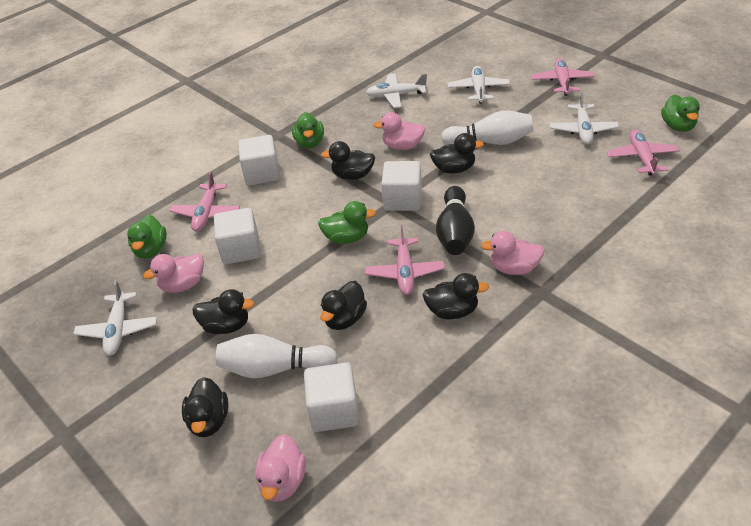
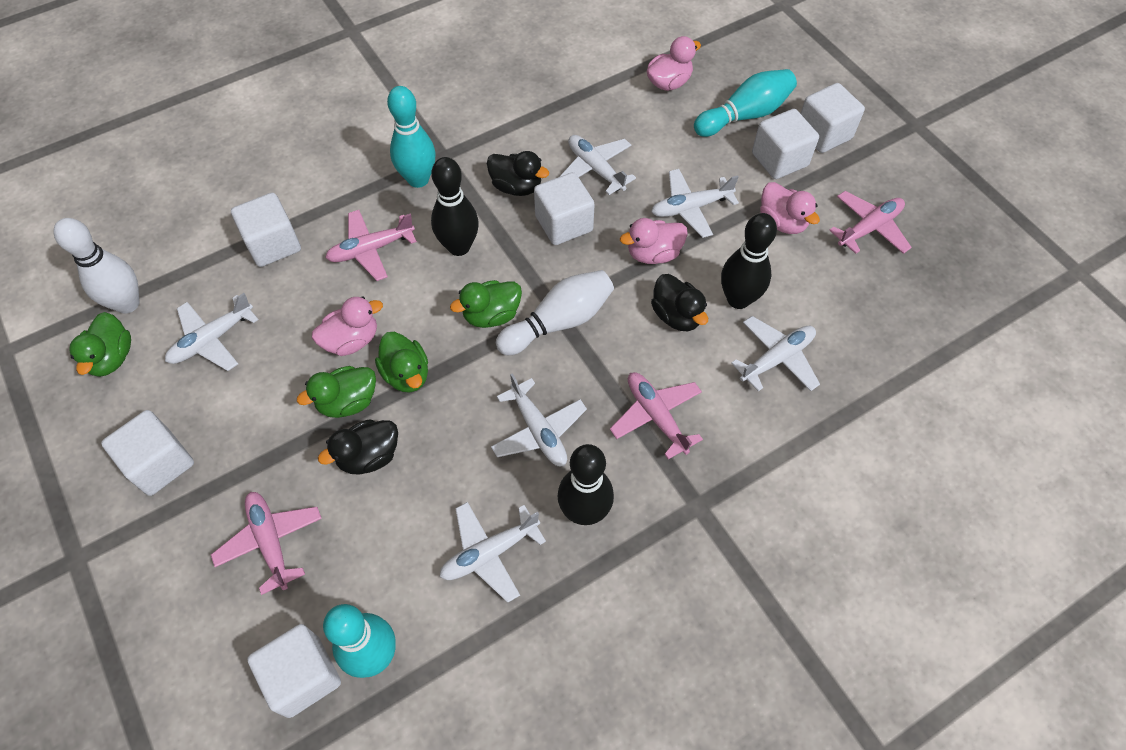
black bowling pin: 1 -> 3
black duck: 6 -> 3
turquoise bowling pin: 0 -> 3
white cube: 4 -> 6
white plane: 4 -> 6

